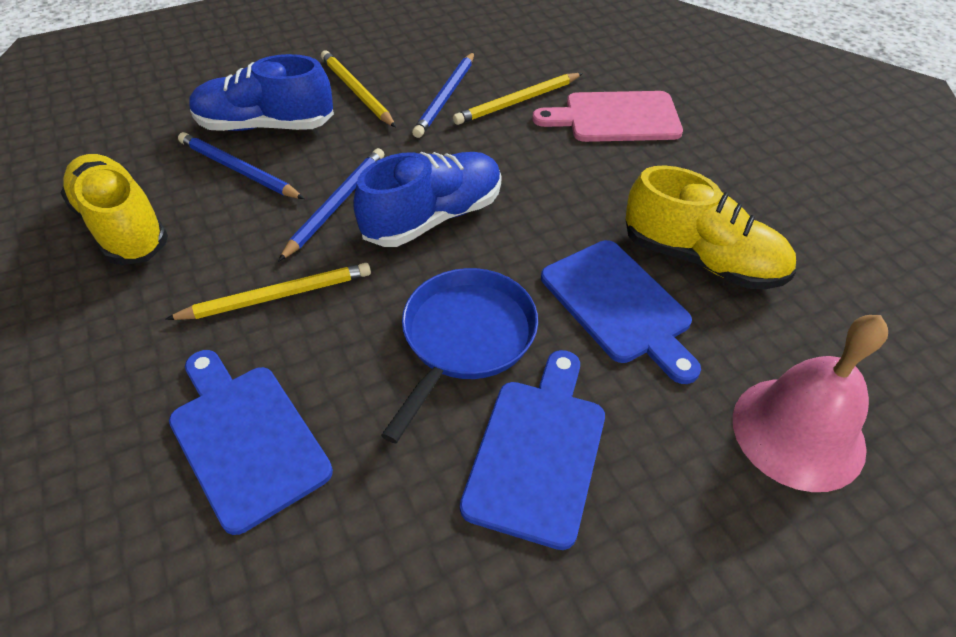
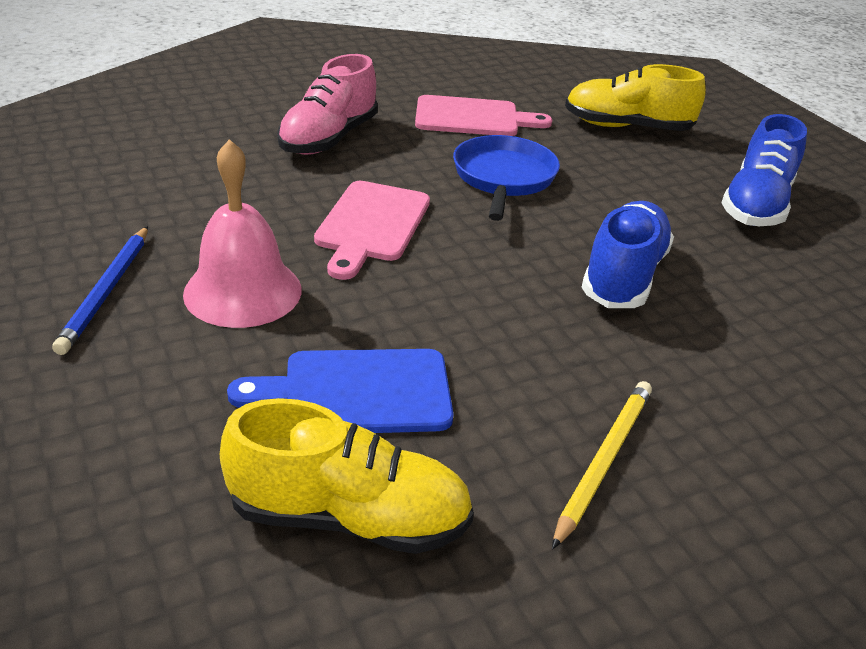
blue cutting board: 3 -> 1
blue pencil: 3 -> 1
pink cutting board: 1 -> 2
pink shoe: 0 -> 1
yellow pencil: 3 -> 1

